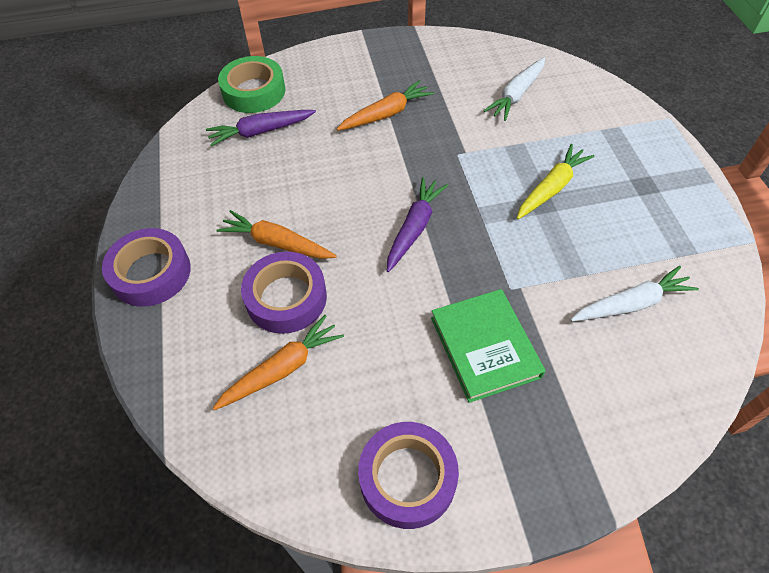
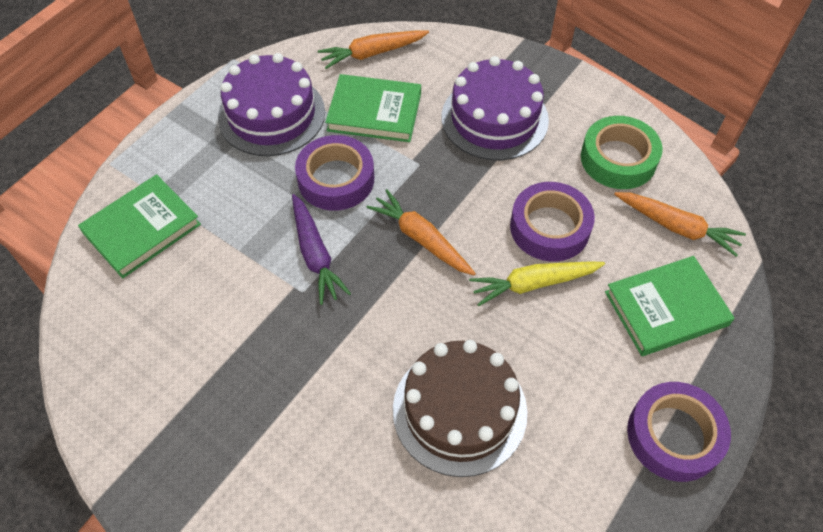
brown cake: 0 -> 1
green book: 1 -> 3
purple cake: 0 -> 2
purple carrot: 2 -> 1
white carrot: 2 -> 0

